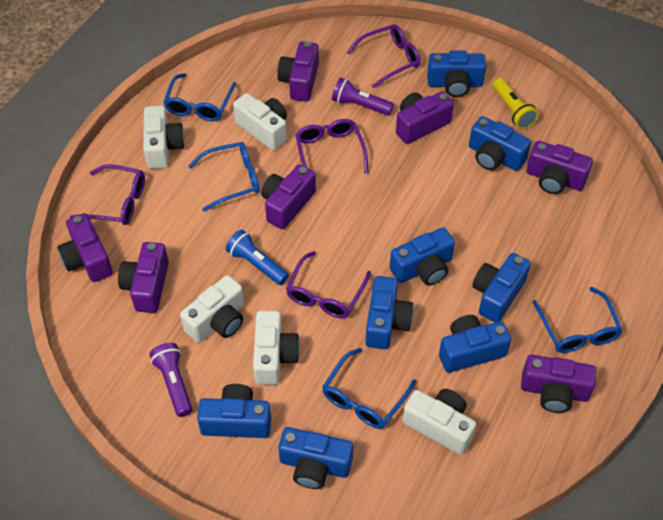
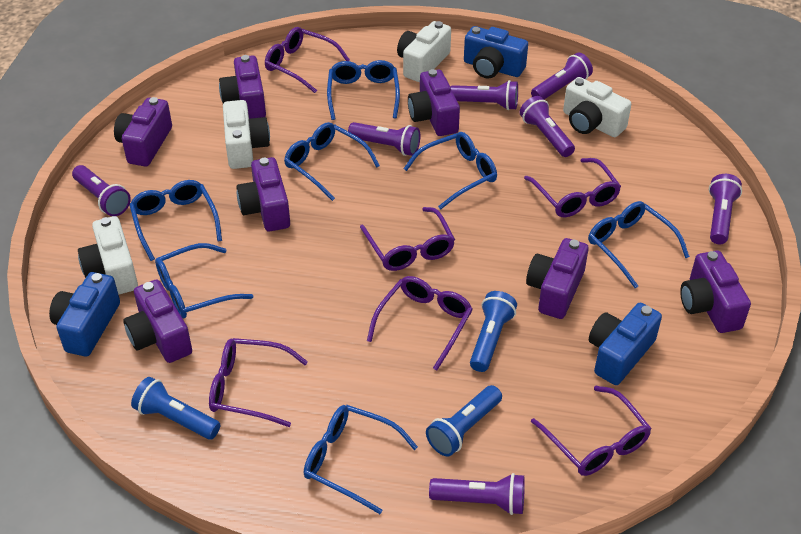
blue camera: 8 -> 3
blue flashlight: 1 -> 3
blue glasses: 4 -> 7
purple flashlight: 2 -> 7
purple glasses: 4 -> 6
white camera: 5 -> 4
yellow flashlight: 1 -> 0

